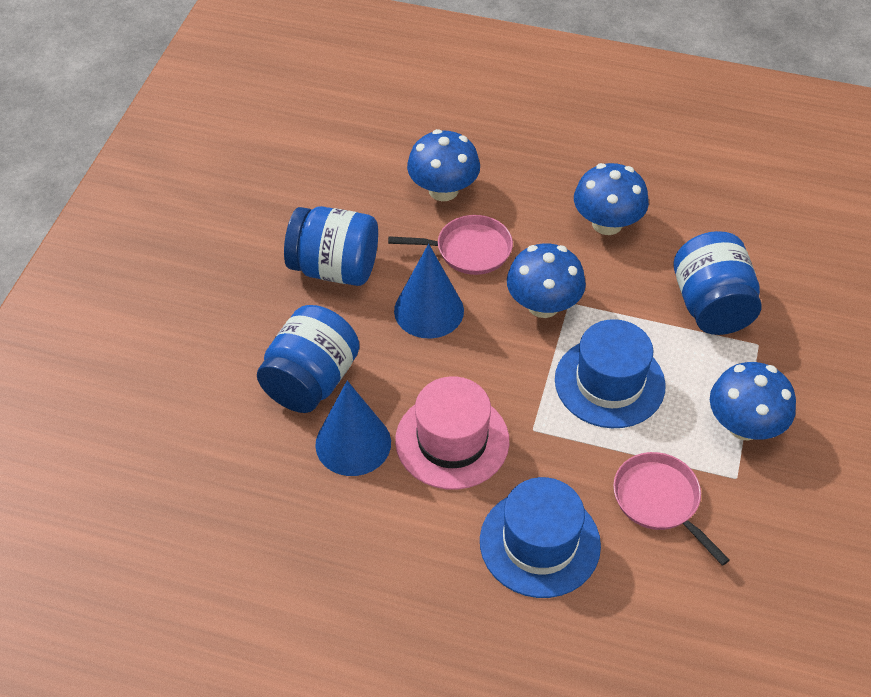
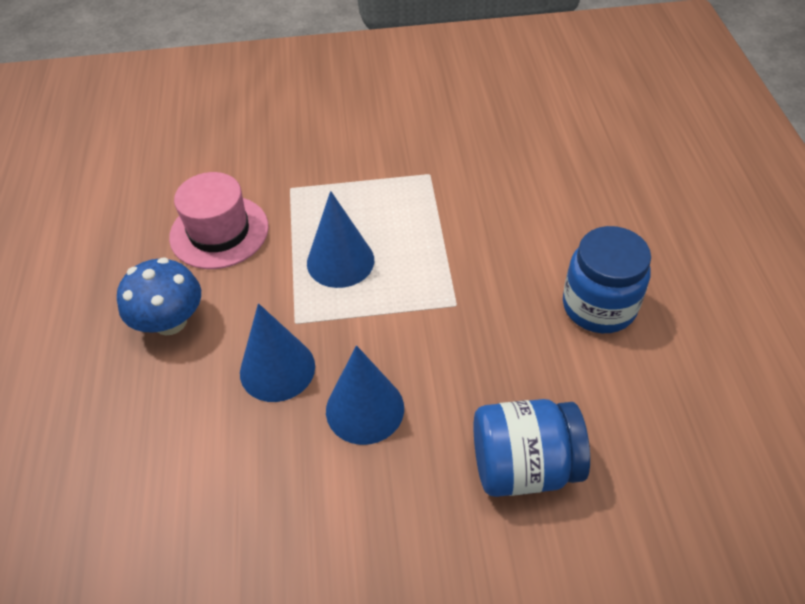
blue cone: 2 -> 3
blue hat: 2 -> 0
blue jar: 3 -> 2
blue mushroom: 4 -> 1
pink pan: 2 -> 0

